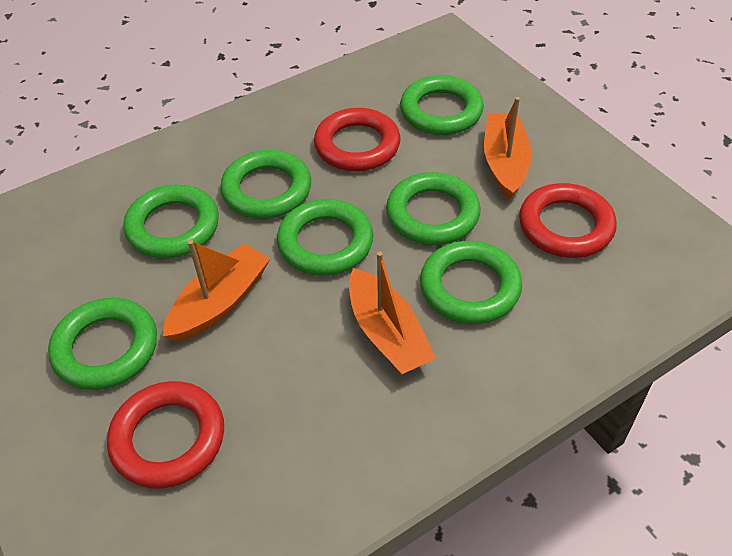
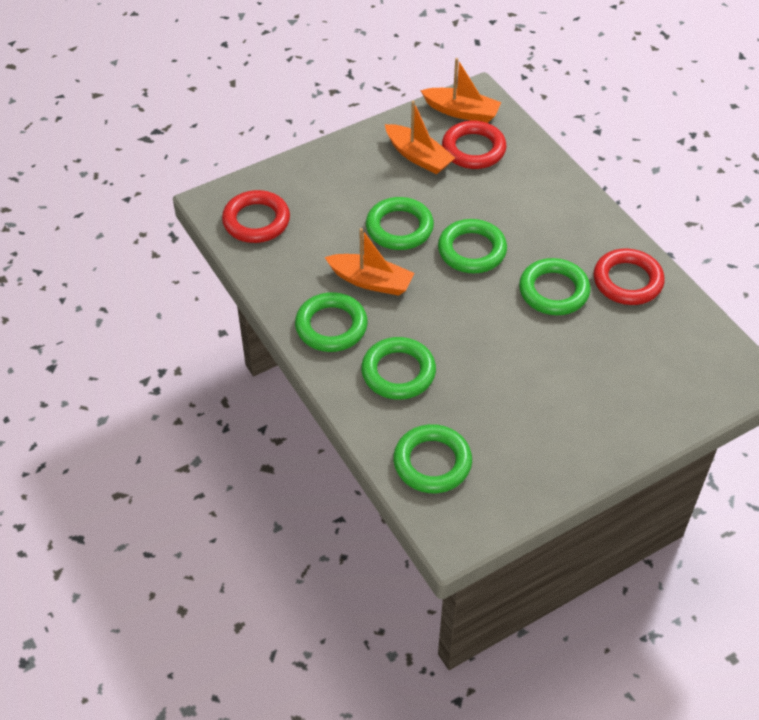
green ring: 7 -> 6

